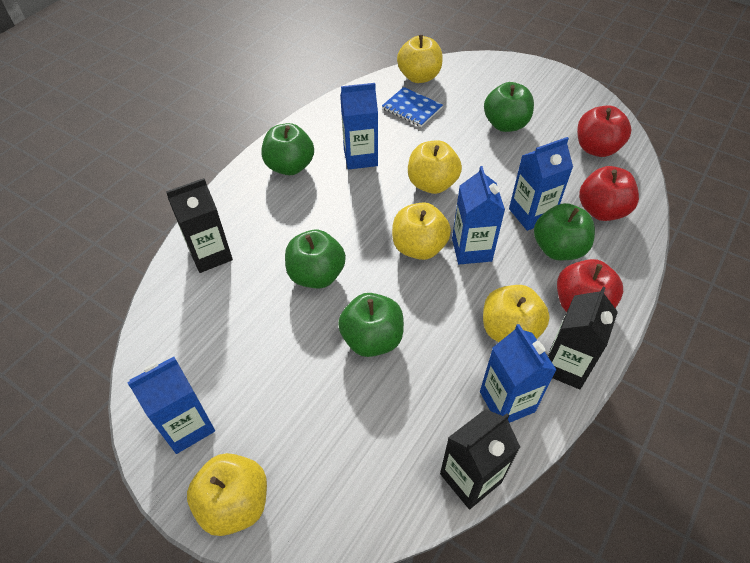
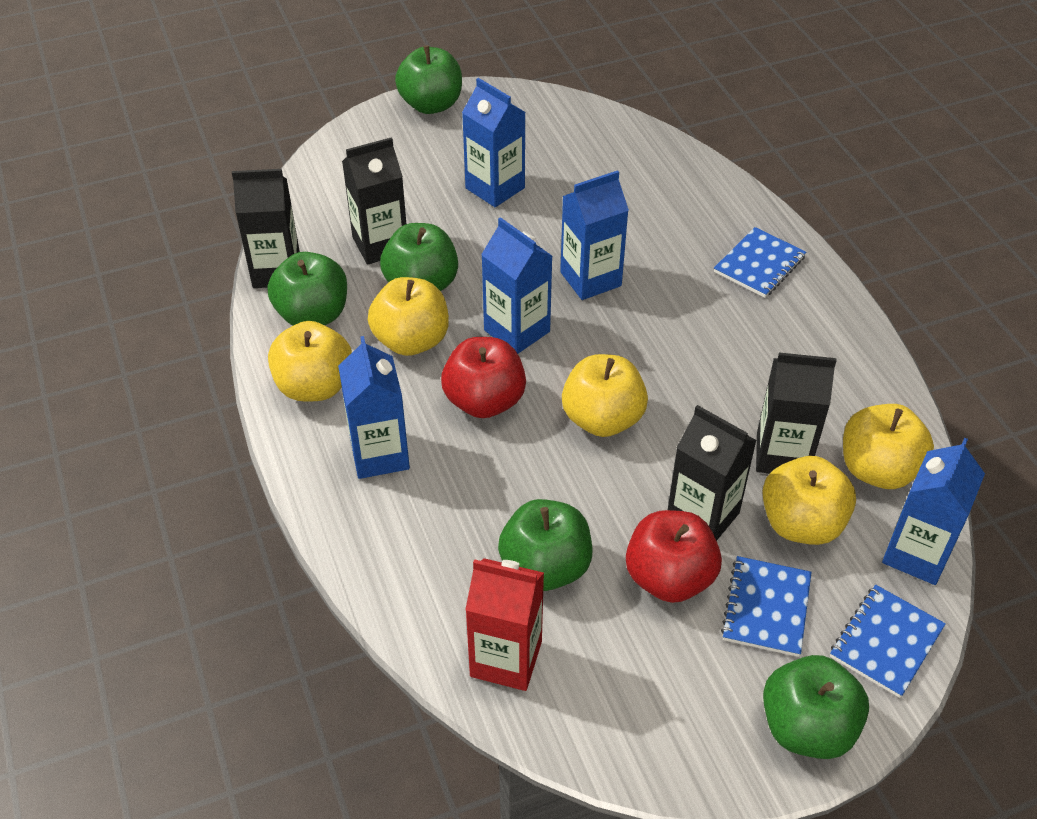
black carton: 3 -> 4
blue notebook: 1 -> 3
red apple: 3 -> 2
red carton: 0 -> 1

